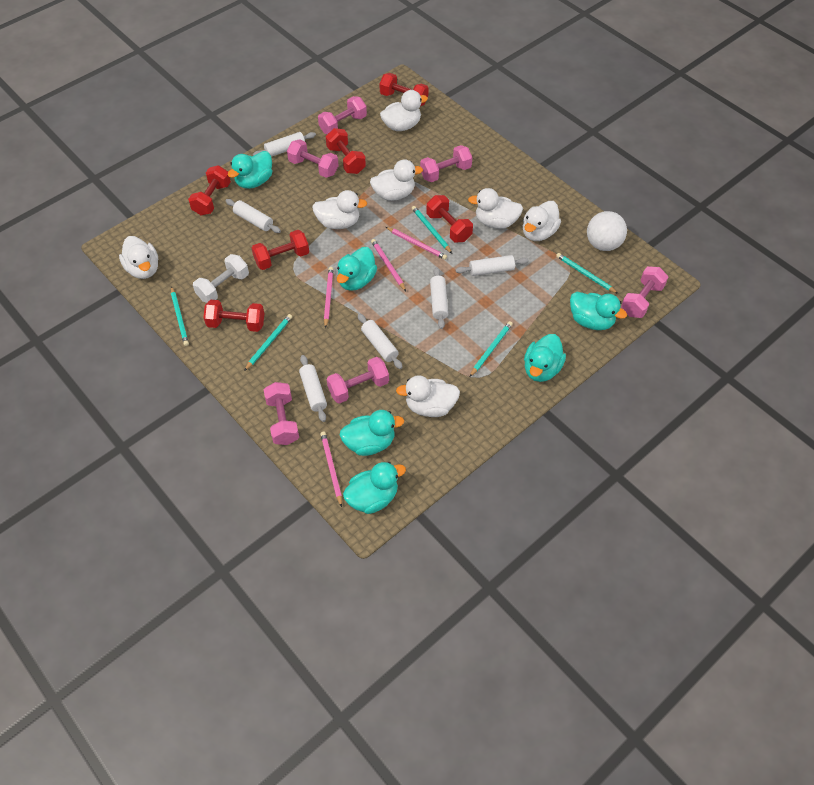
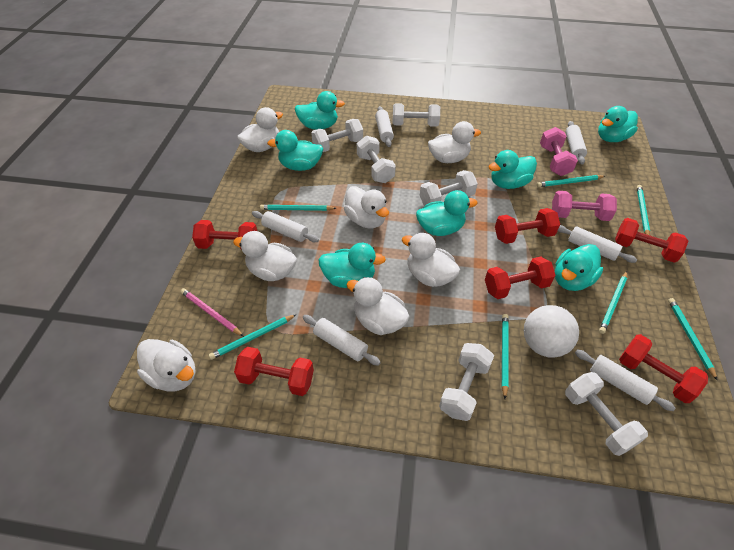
pink dumbbell: 6 -> 2
pink pencil: 4 -> 1
turquoise duck: 6 -> 7
turquoise pencil: 5 -> 7
white dumbbell: 1 -> 6

